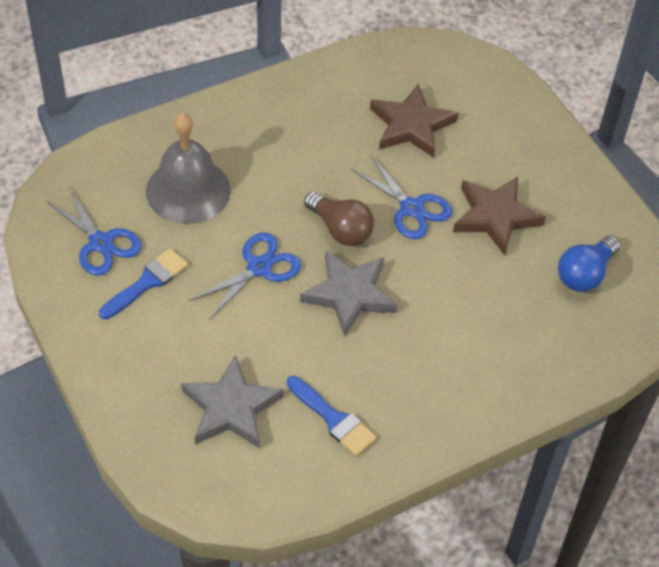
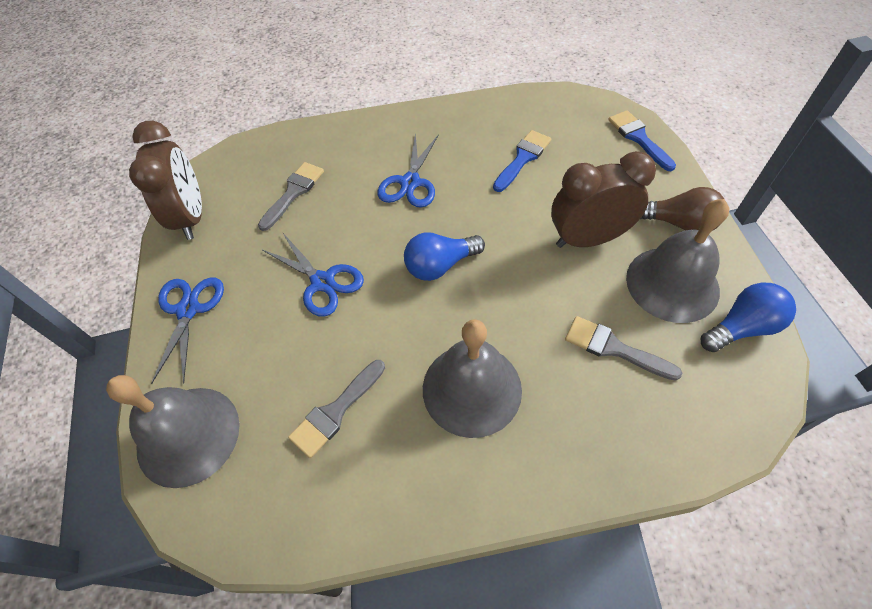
blue light bulb: 1 -> 2
brown clock: 0 -> 2
brown star: 2 -> 0
grey bell: 1 -> 3
grey brush: 0 -> 3
grey star: 2 -> 0

